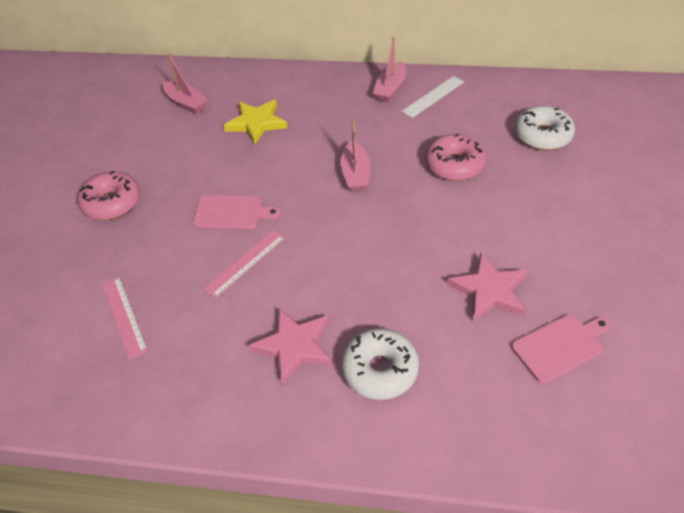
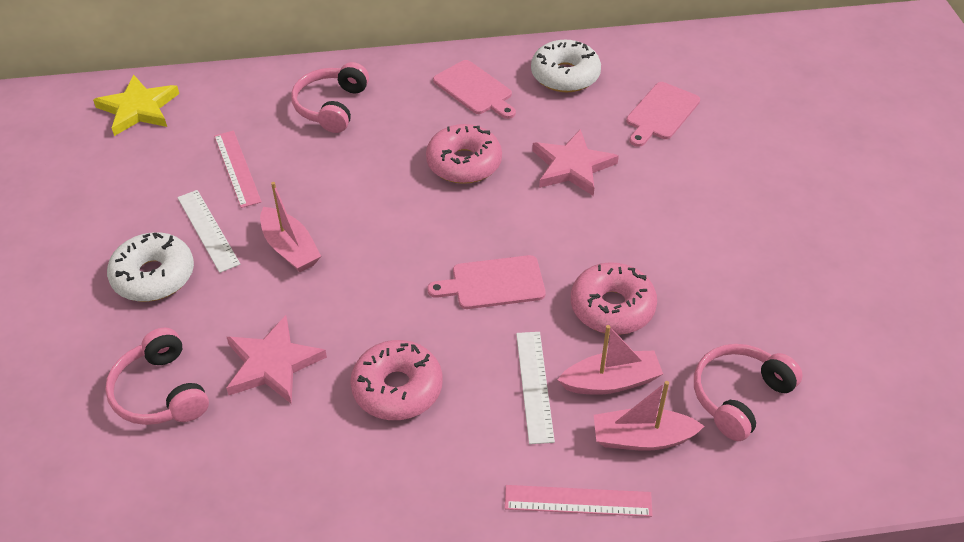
pink cutting board: 2 -> 3
pink donut: 2 -> 3
pink headphones: 0 -> 3
white ruler: 1 -> 2

